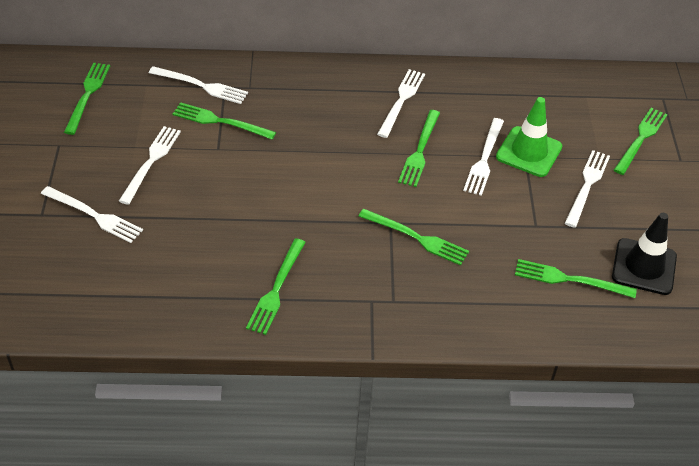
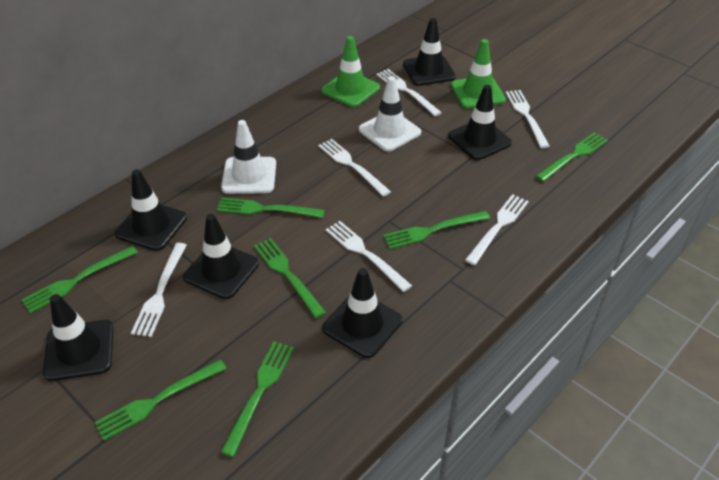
black traffic cone: 1 -> 6
green traffic cone: 1 -> 2
white traffic cone: 0 -> 2

